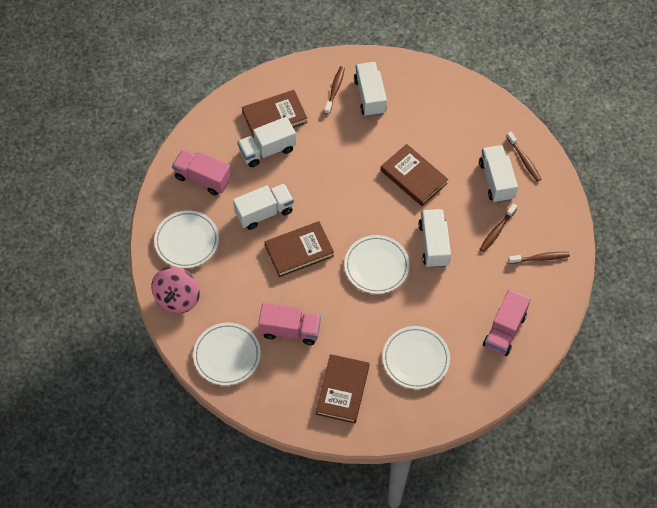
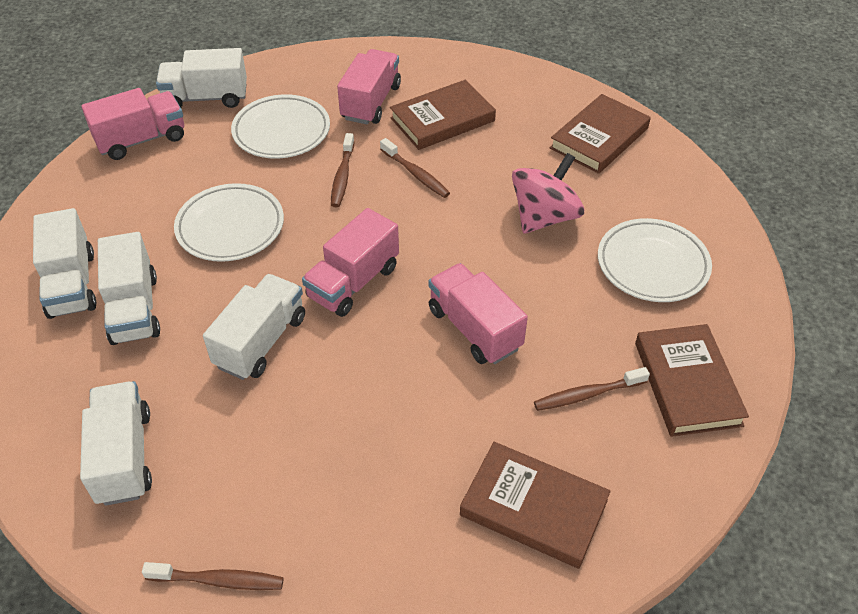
pink truck: 3 -> 4
white plate: 4 -> 3

